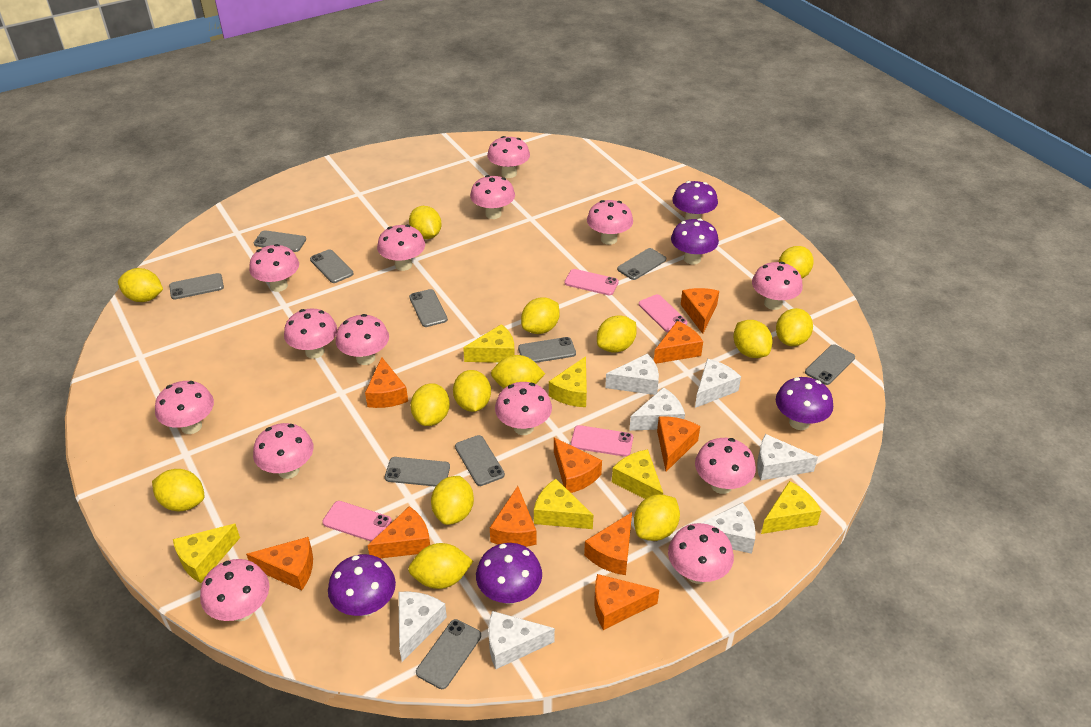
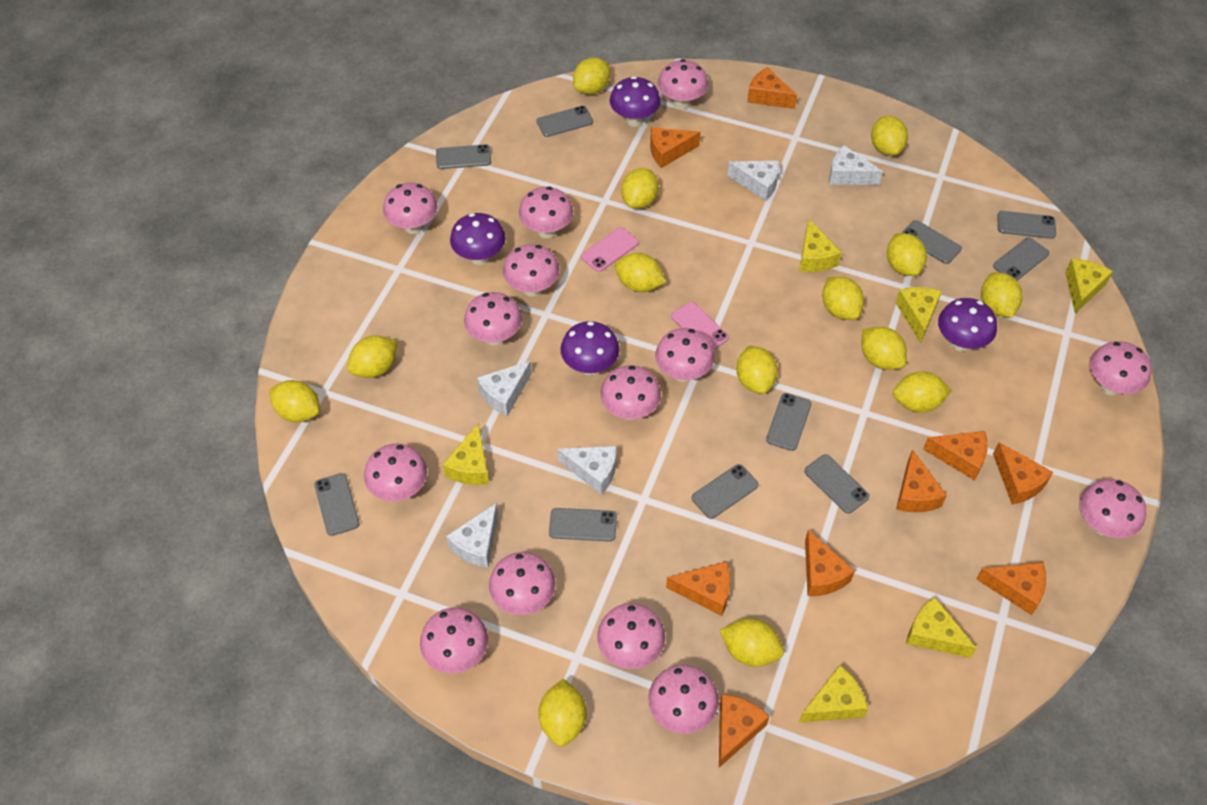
orange cheese: 10 -> 9
pink phone: 4 -> 2
purple mushroom: 5 -> 4
white cheese: 7 -> 5

